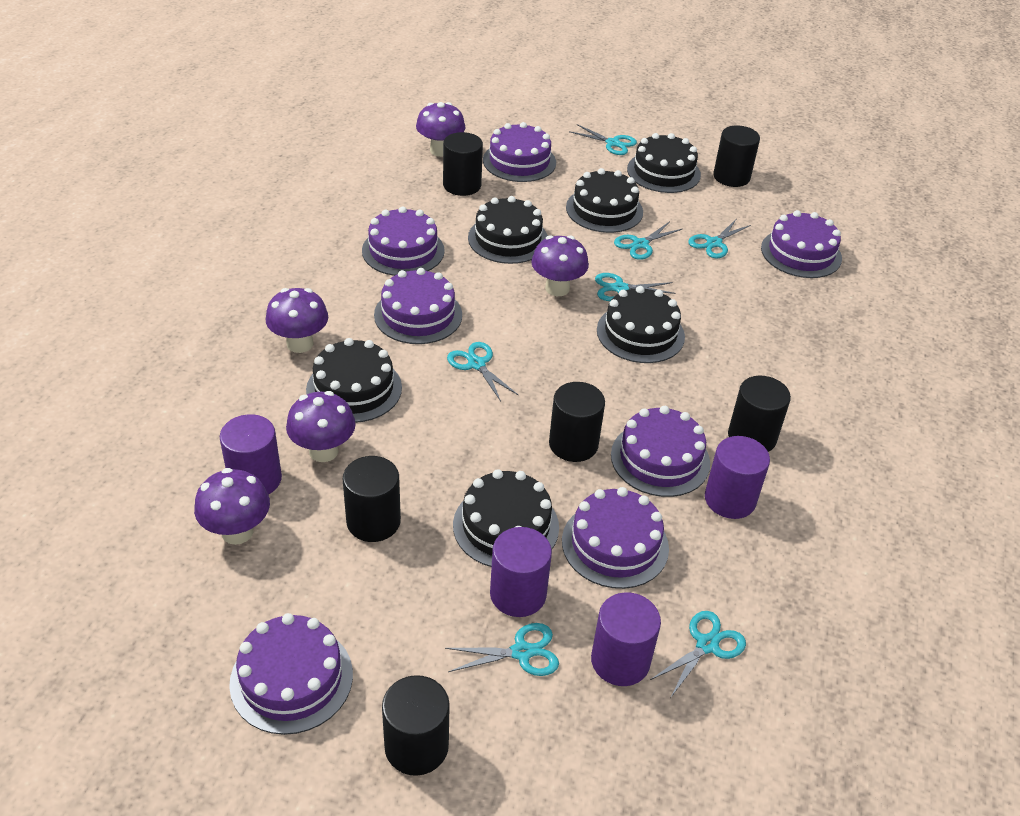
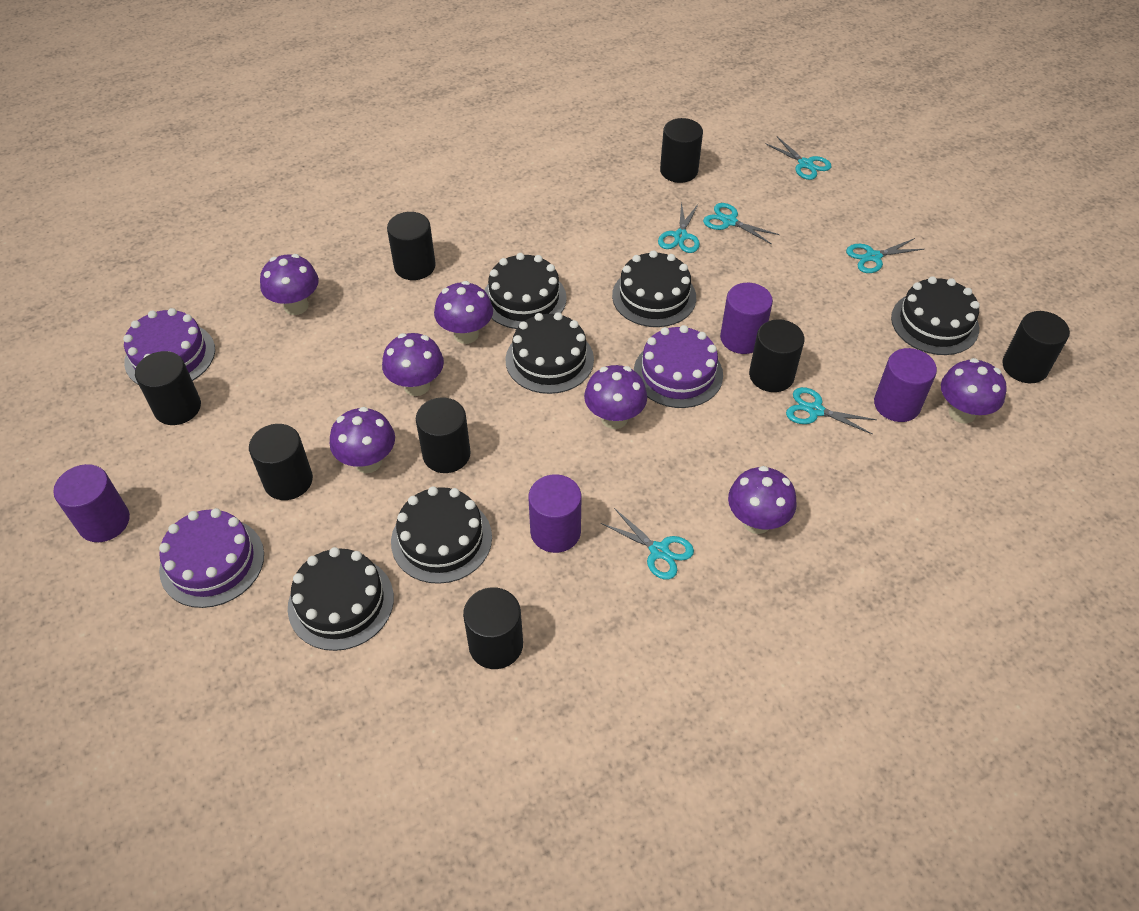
black cylinder: 6 -> 8
purple cake: 7 -> 3
purple mushroom: 5 -> 7
turquoise scissors: 7 -> 6

